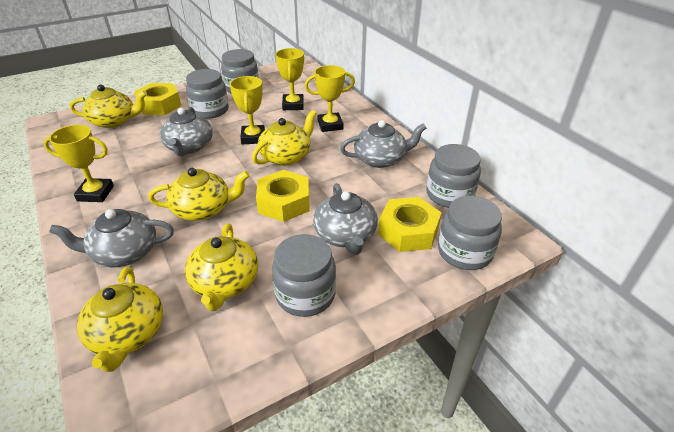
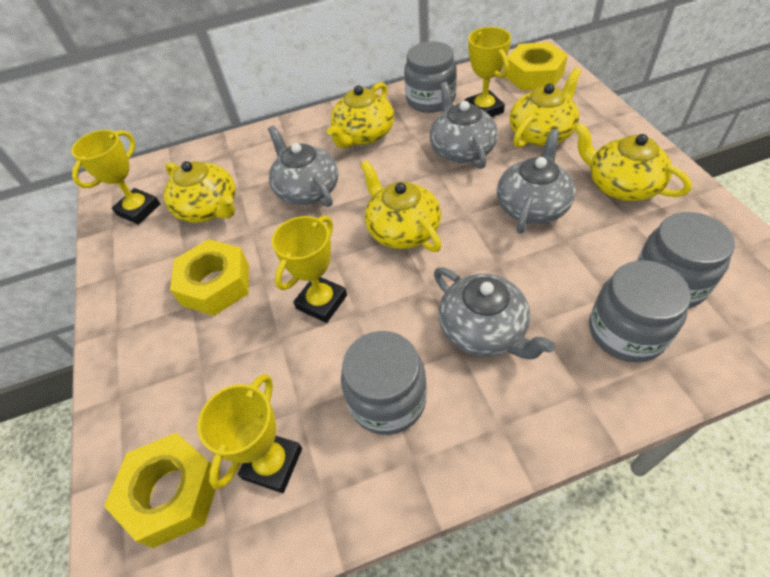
grey jar: 5 -> 4

